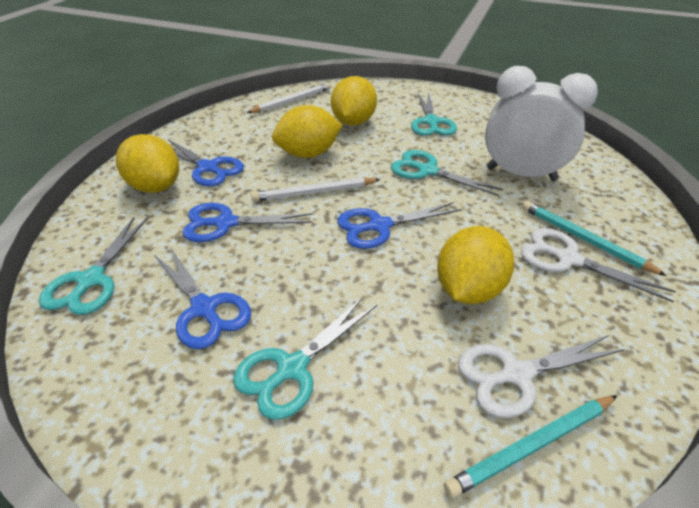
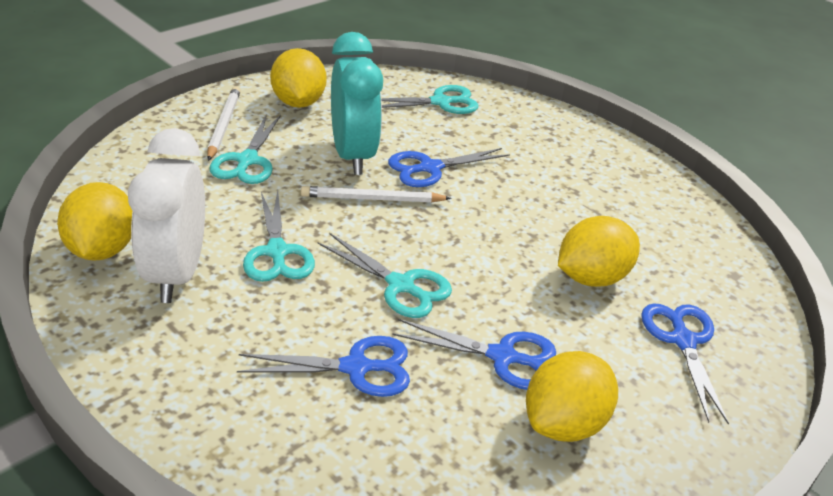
turquoise clock: 0 -> 1
turquoise pencil: 2 -> 0
white scissors: 2 -> 0

